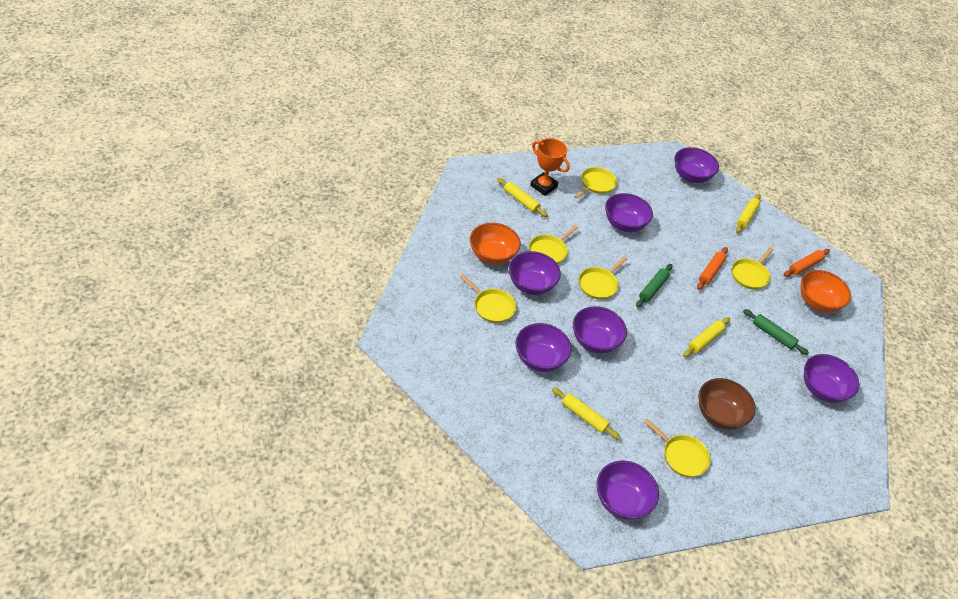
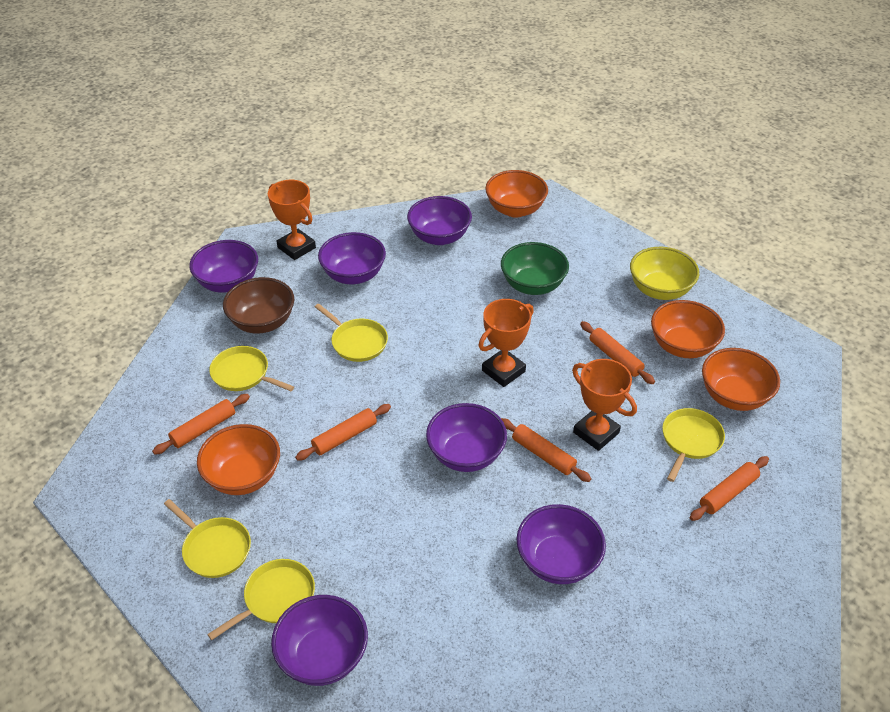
green bowl: 0 -> 1
green rolling pin: 2 -> 0
orange bowl: 2 -> 4
orange rolling pin: 2 -> 5
orange trophy: 1 -> 3
purple bowl: 7 -> 6
yellow bowl: 0 -> 1
yellow pan: 6 -> 5
yellow rolling pin: 4 -> 0

